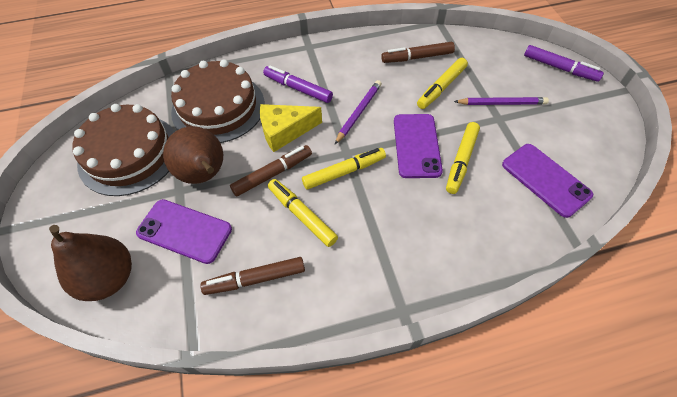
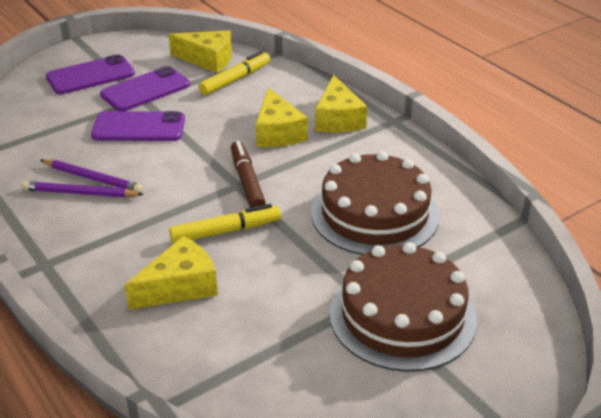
brown marker: 3 -> 1
brown pear: 2 -> 0
purple marker: 2 -> 0
yellow cheese: 1 -> 4
yellow marker: 4 -> 2

